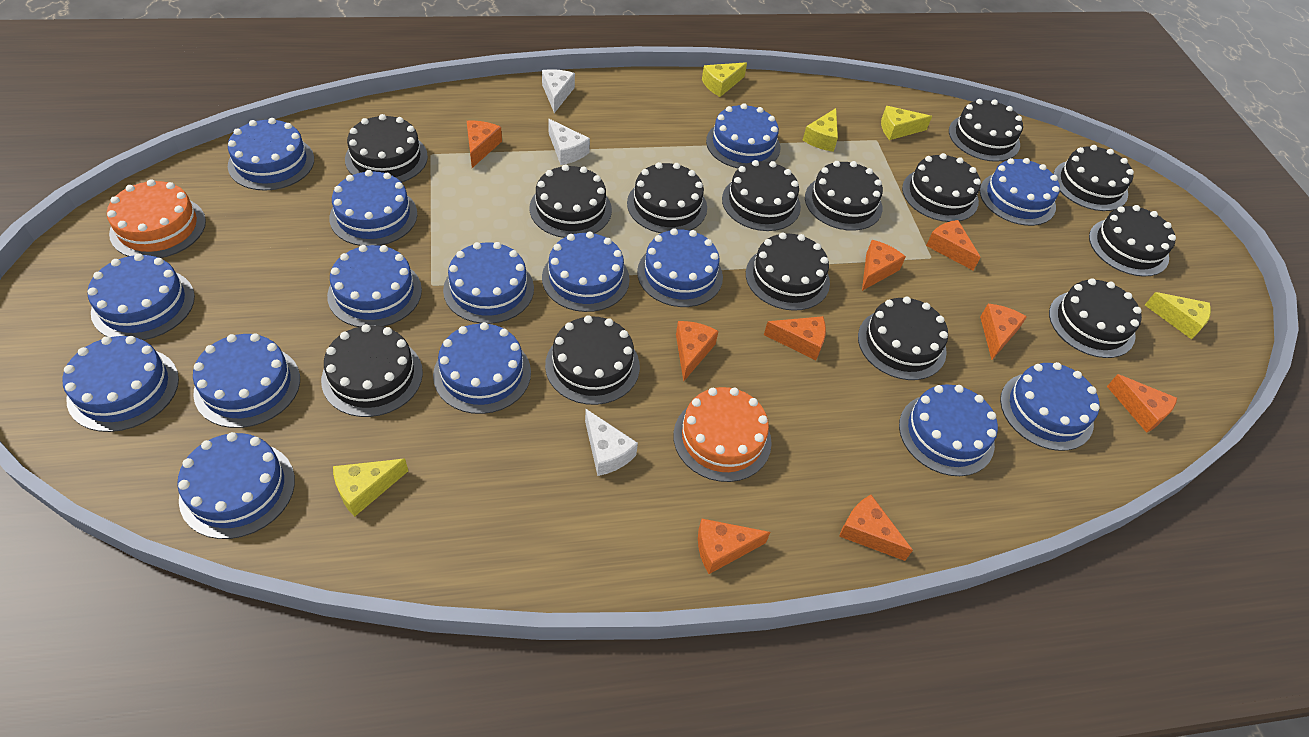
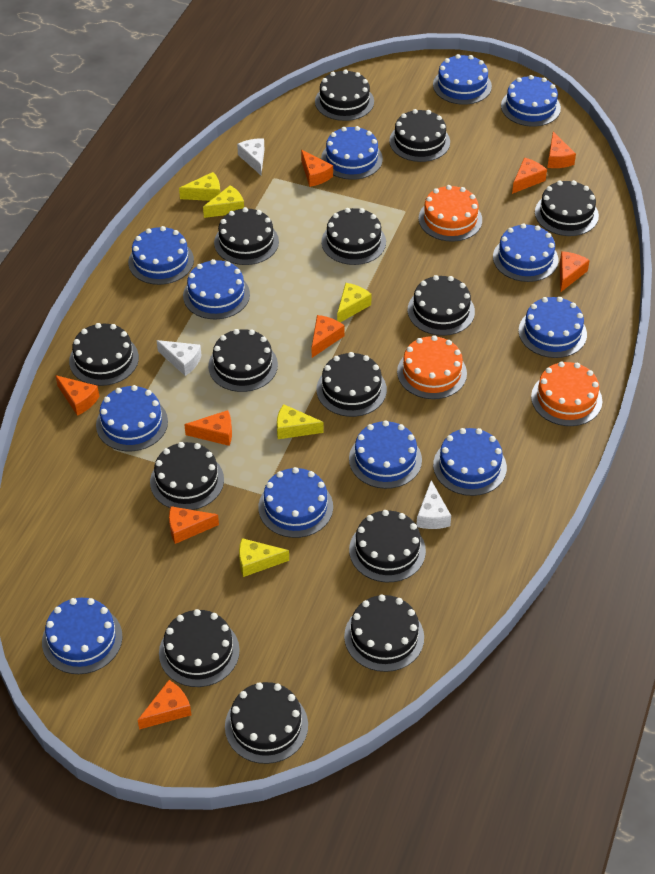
blue cake: 15 -> 12
orange cake: 2 -> 3

